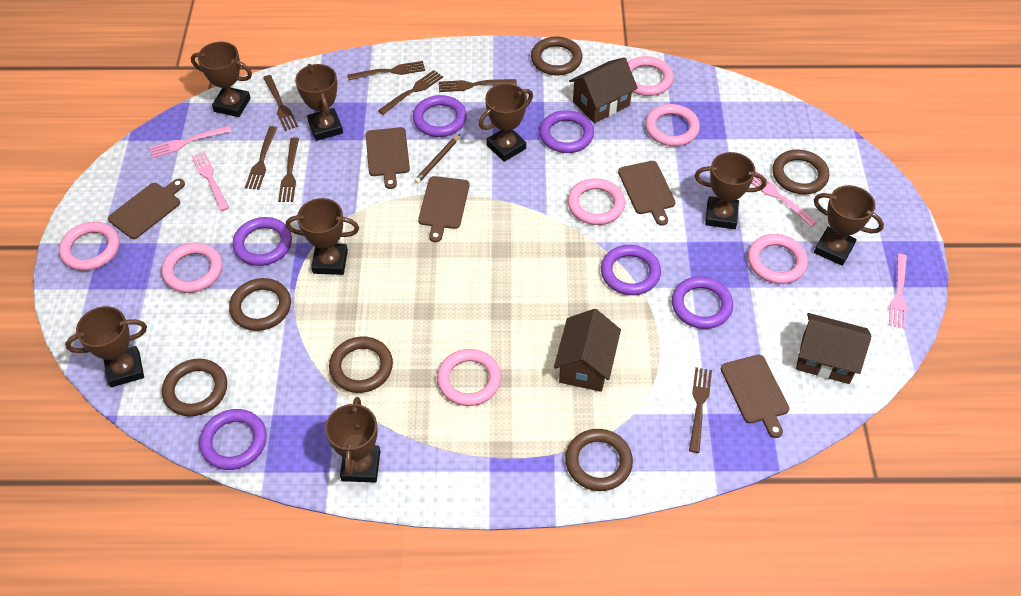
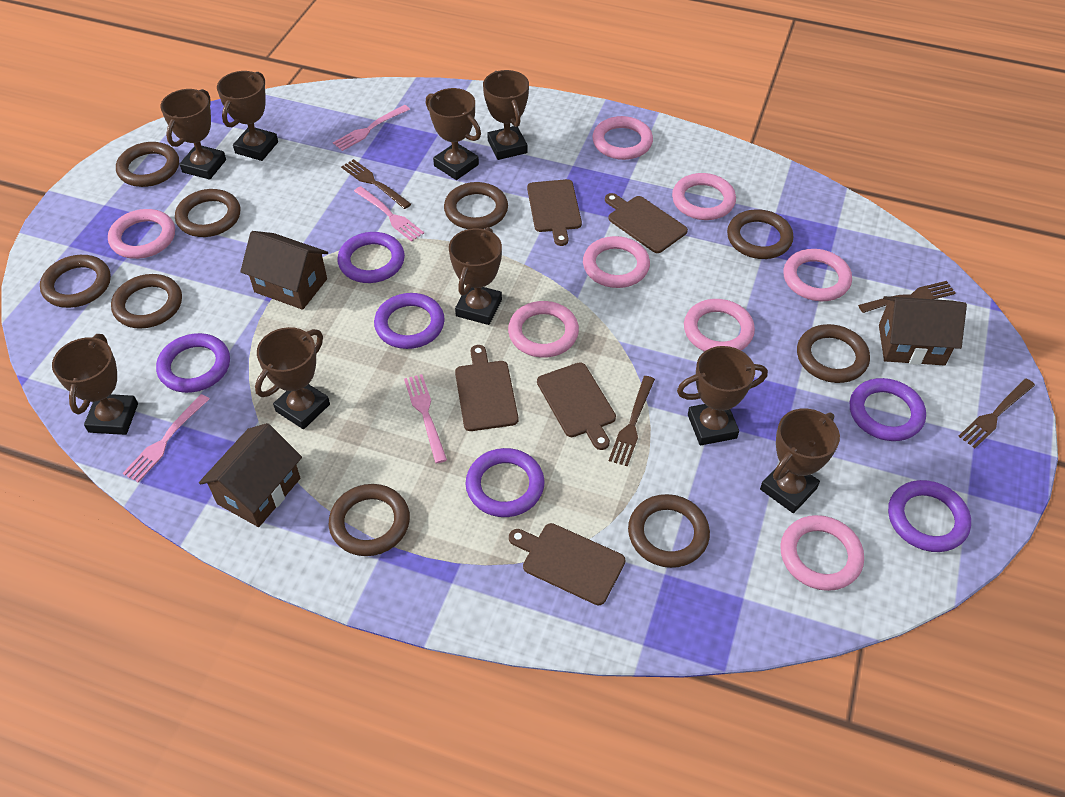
brown fork: 7 -> 4
brown pencil: 1 -> 0
brown ring: 6 -> 9
brown trophy: 8 -> 9
pink ring: 7 -> 8

